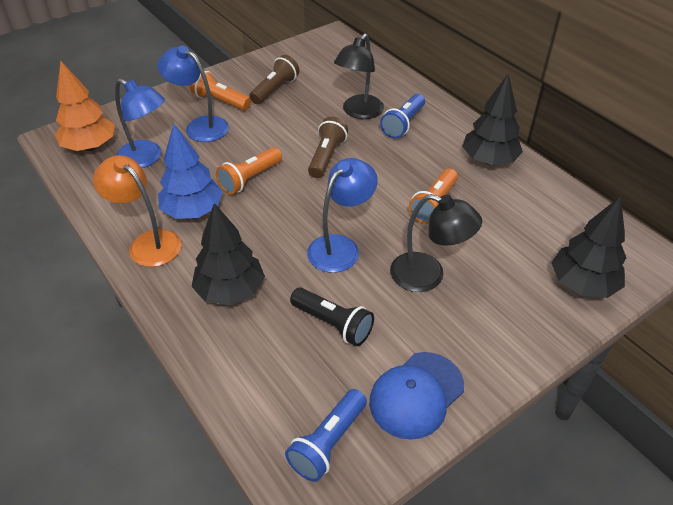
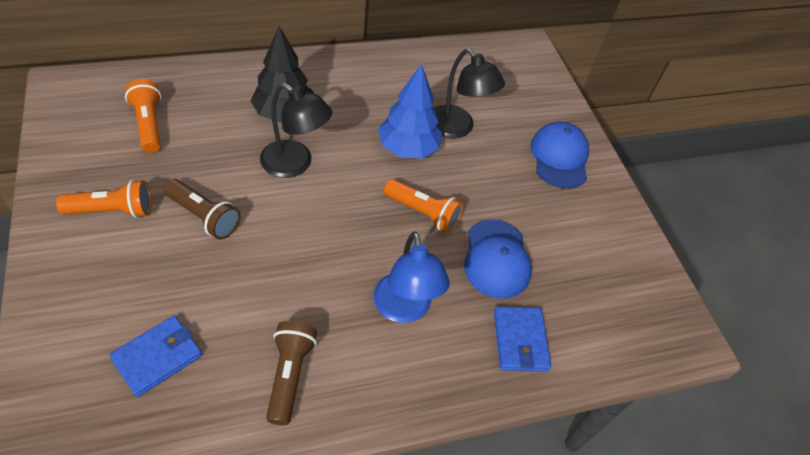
black flashlight: 1 -> 0
black tree: 3 -> 1
blue cap: 1 -> 2
blue flashlight: 2 -> 0
blue lamp: 3 -> 1
blue wallet: 0 -> 2
orange lamp: 1 -> 0
orange tree: 1 -> 0

